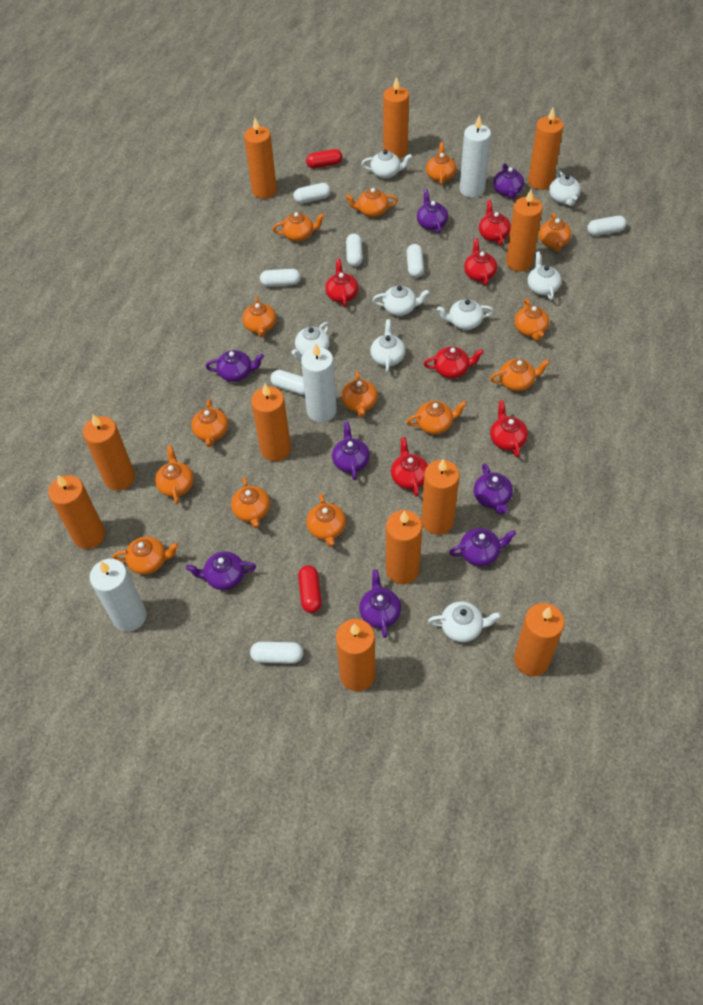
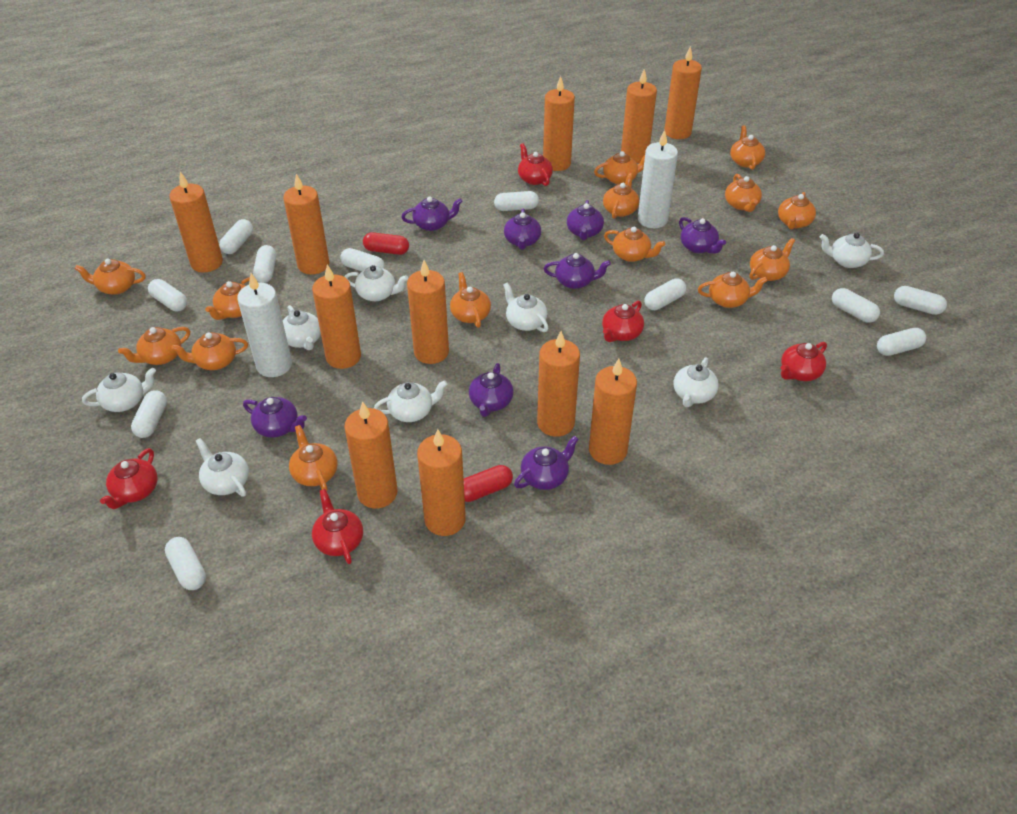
red teapot: 6 -> 5
white candle: 3 -> 2
white capsule: 7 -> 11

